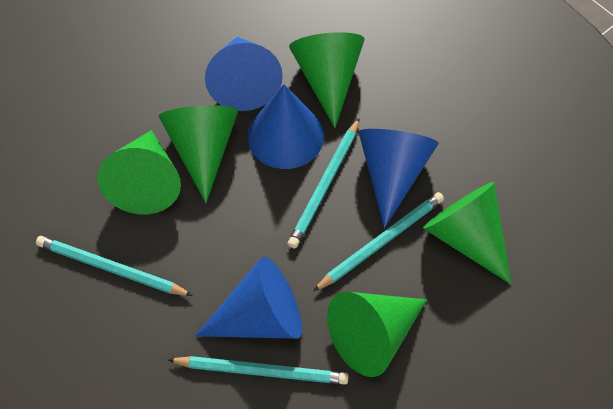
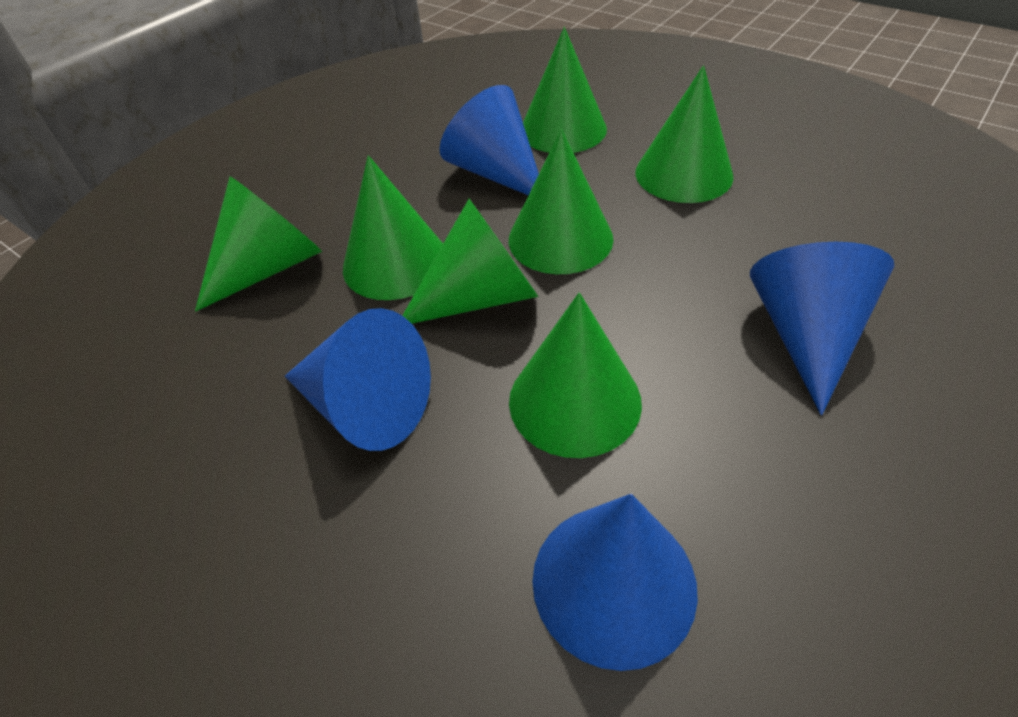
green cone: 5 -> 7
turquoise pencil: 4 -> 0

